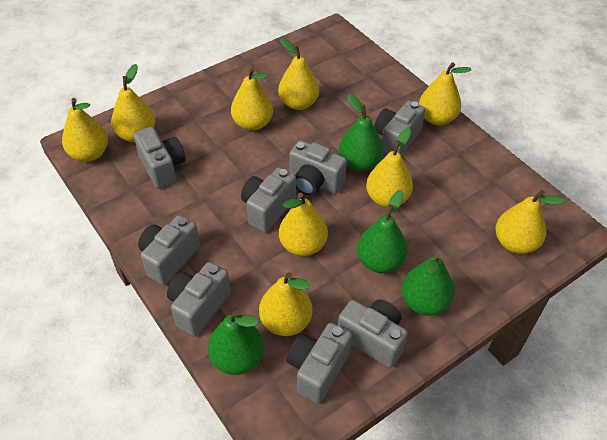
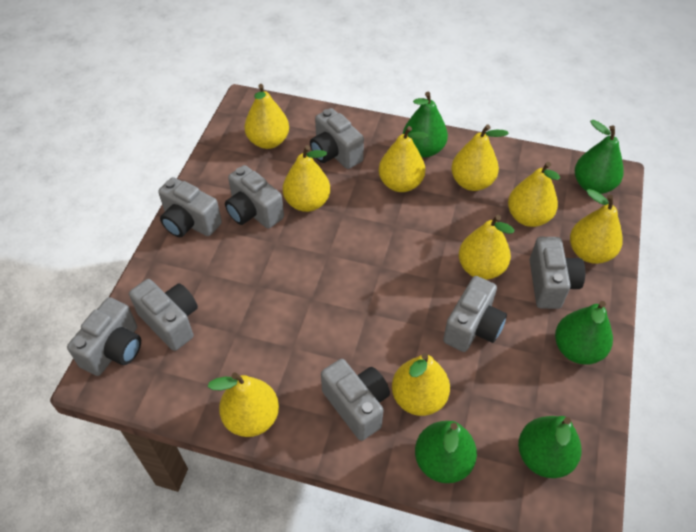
green pear: 4 -> 5

